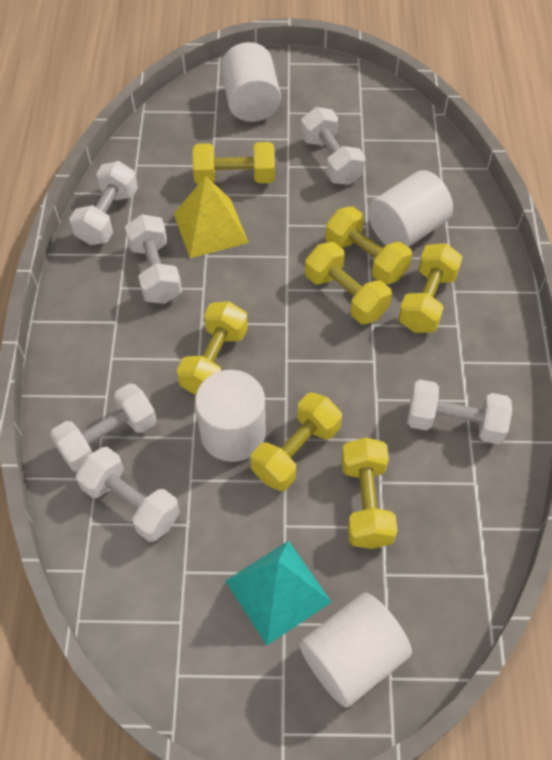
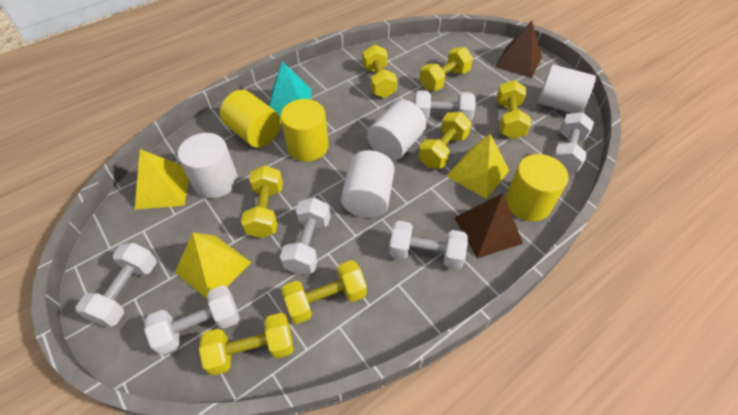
brown pyramid: 0 -> 2
yellow cylinder: 0 -> 3
yellow pyramid: 1 -> 3

